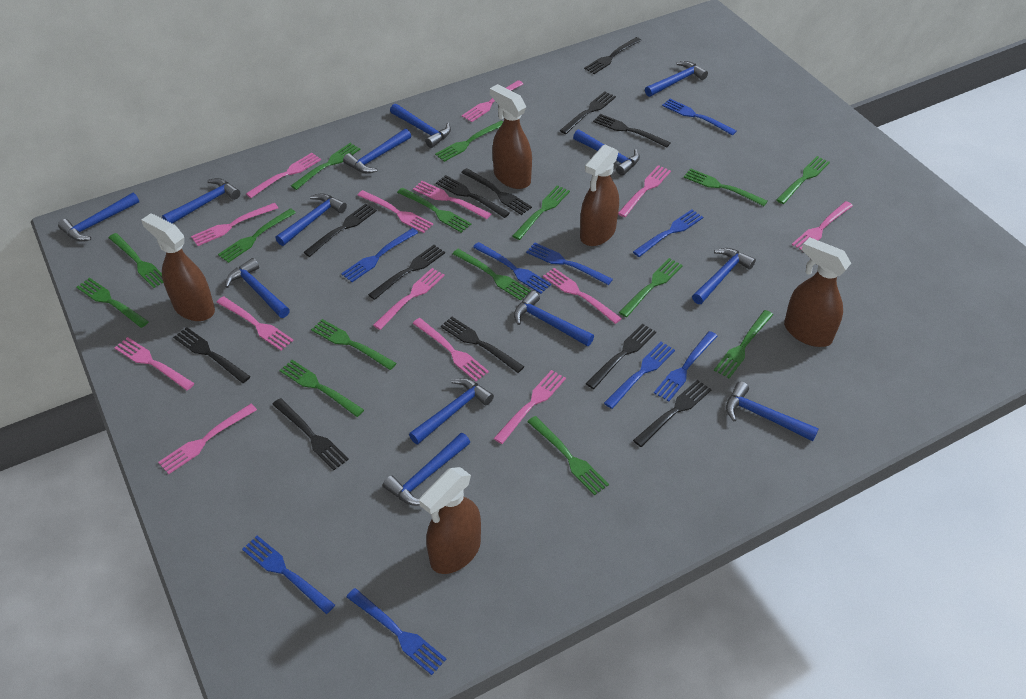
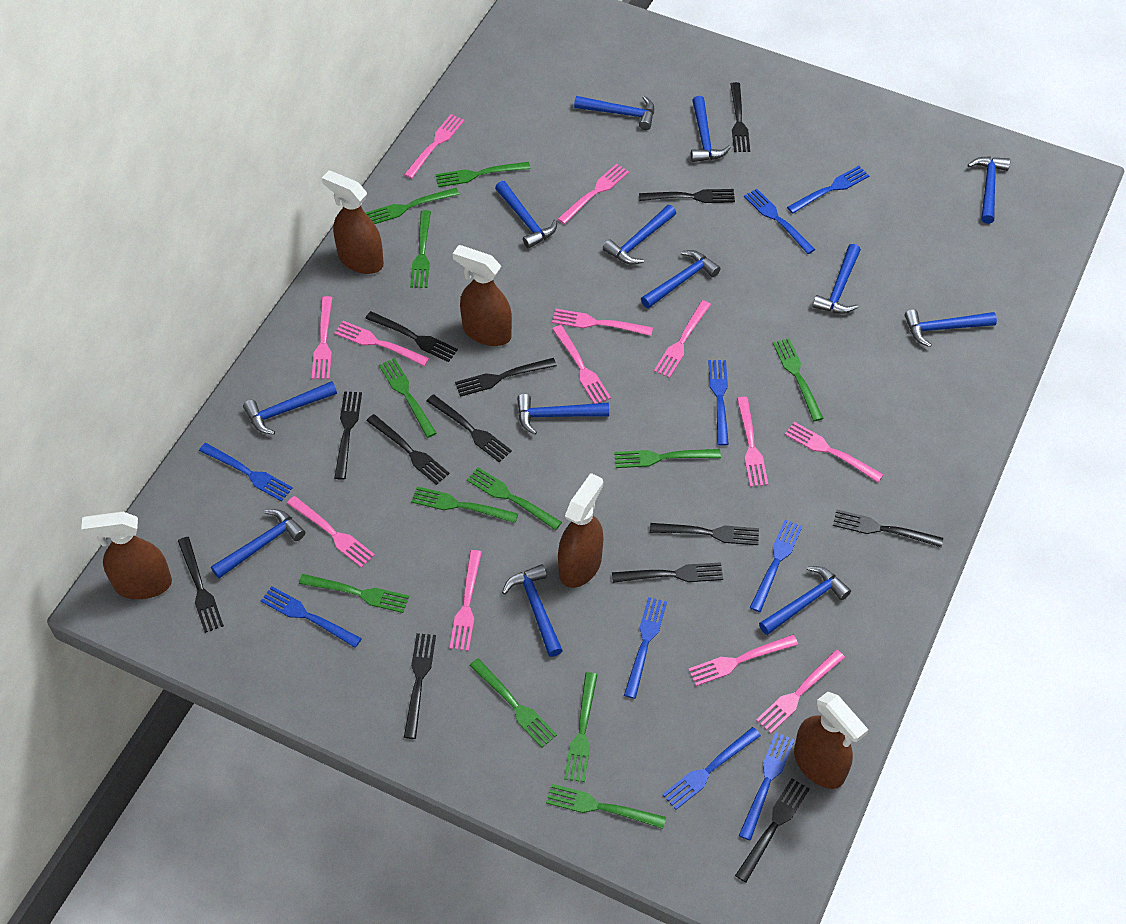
black fork: 12 -> 13
green fork: 15 -> 12
pink fork: 14 -> 13

